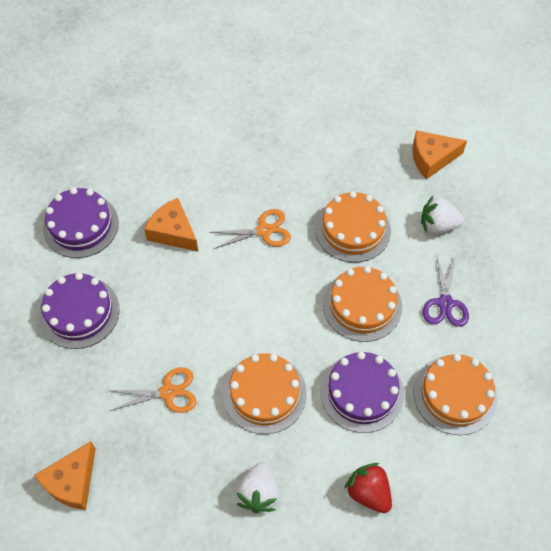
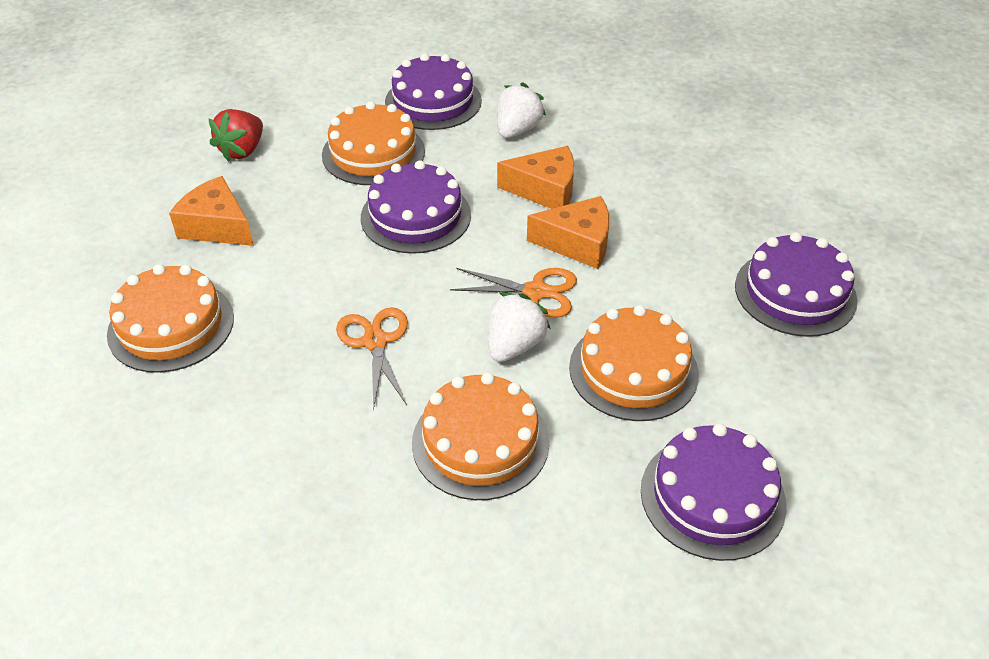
purple cake: 3 -> 4
purple scissors: 1 -> 0

